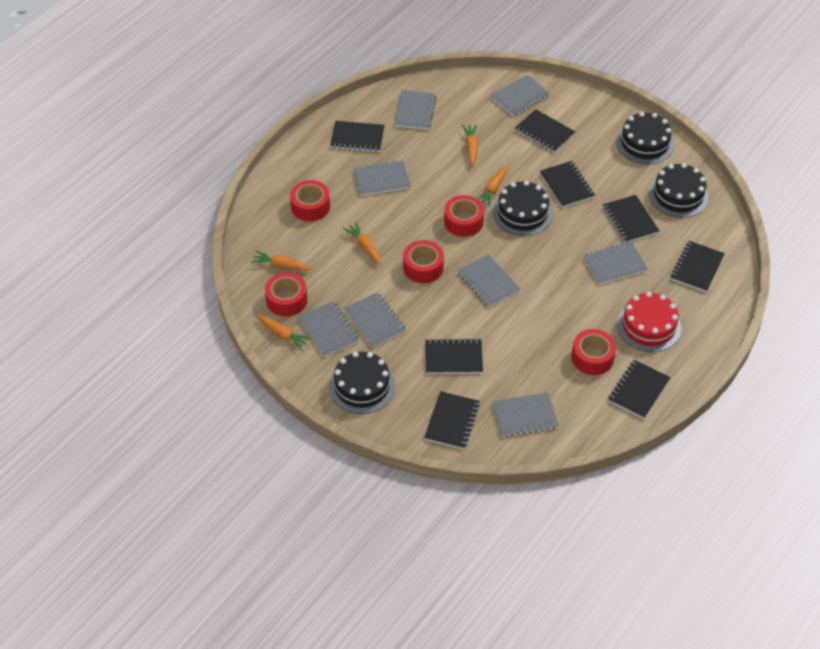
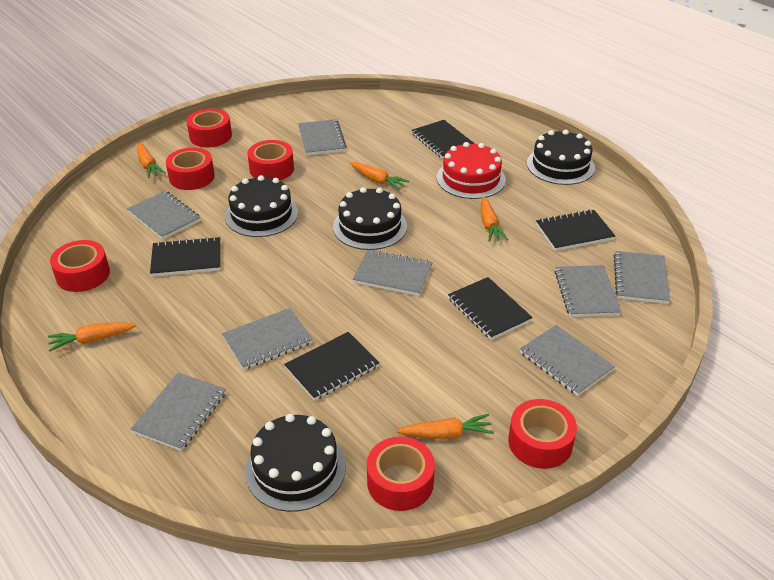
black notebook: 8 -> 5
red tape: 5 -> 6

